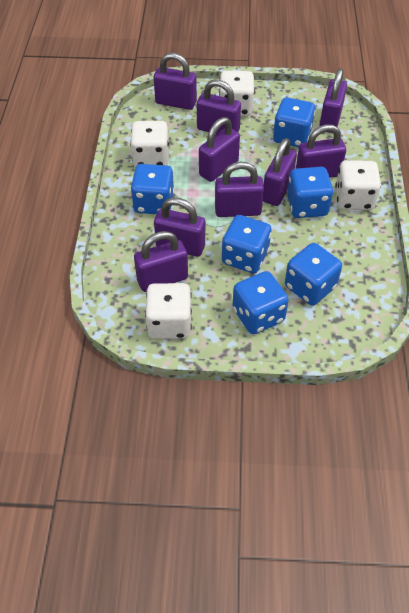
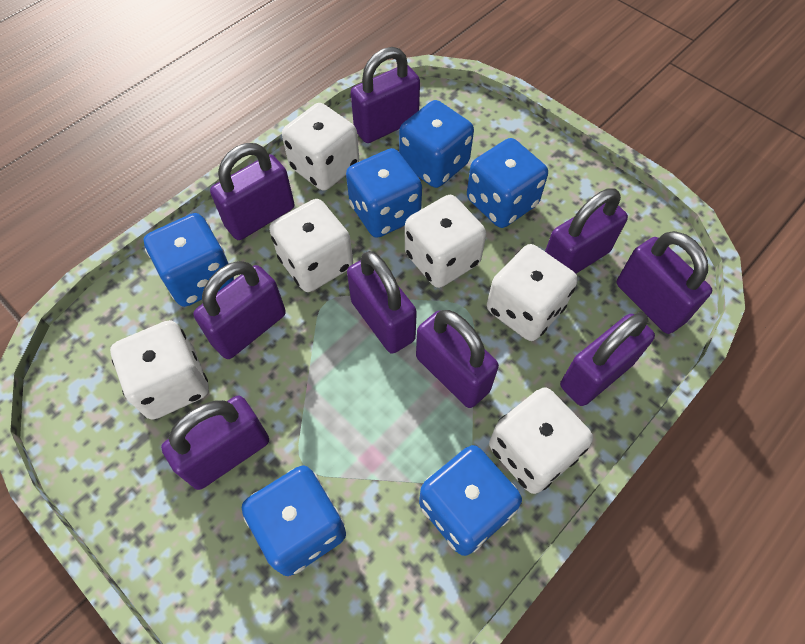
white dice: 4 -> 6

